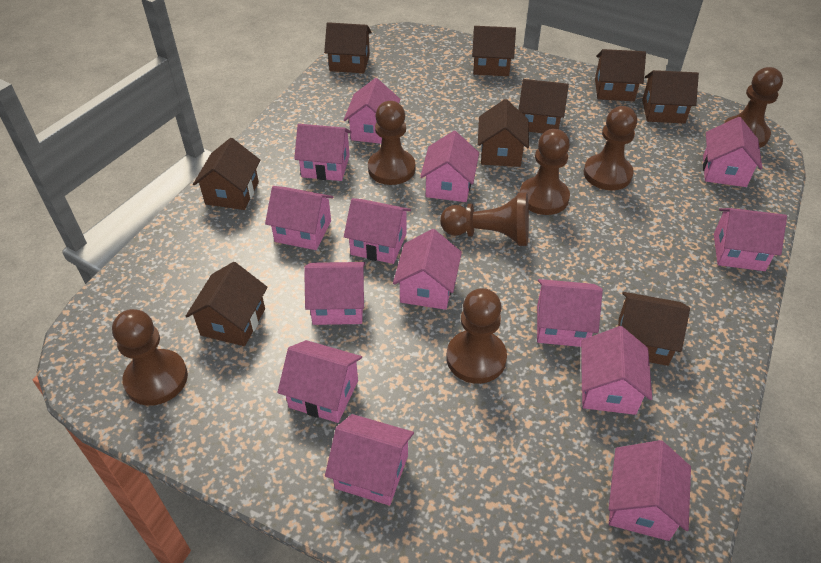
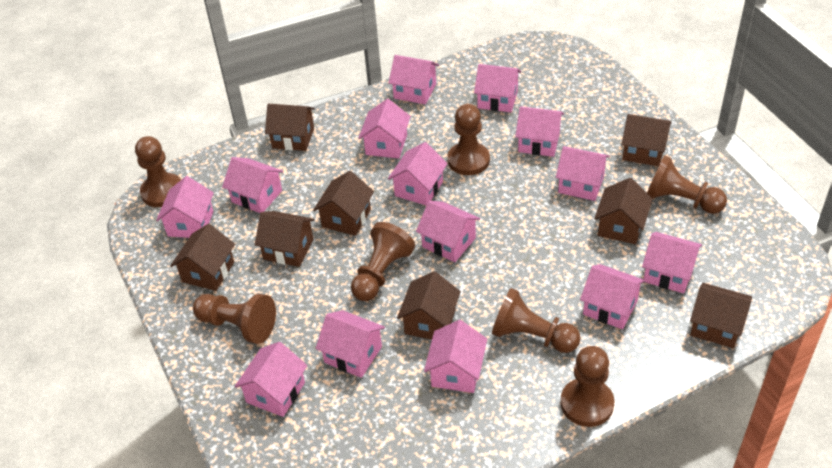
brown house: 9 -> 8

